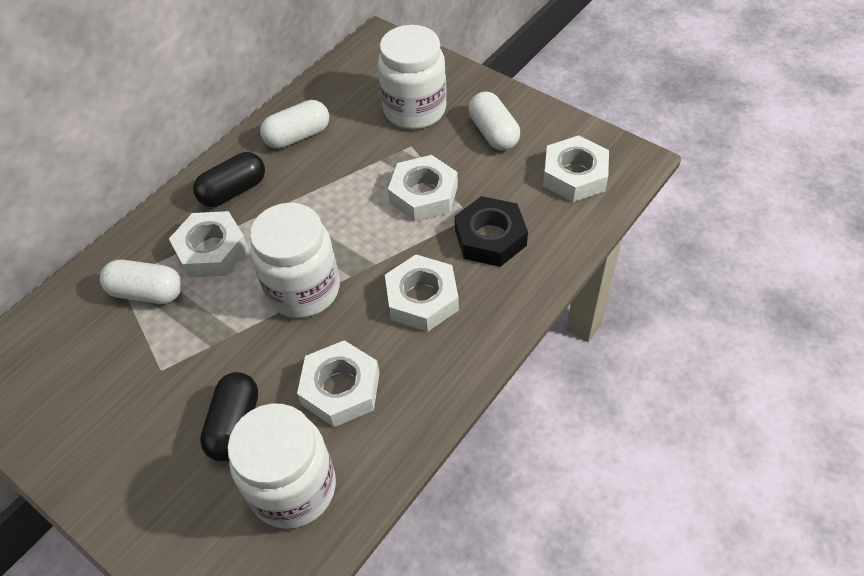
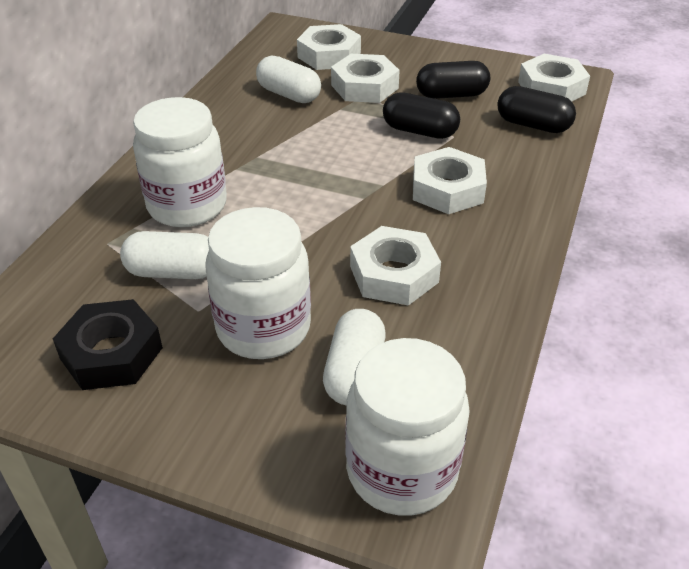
black capsule: 2 -> 3

